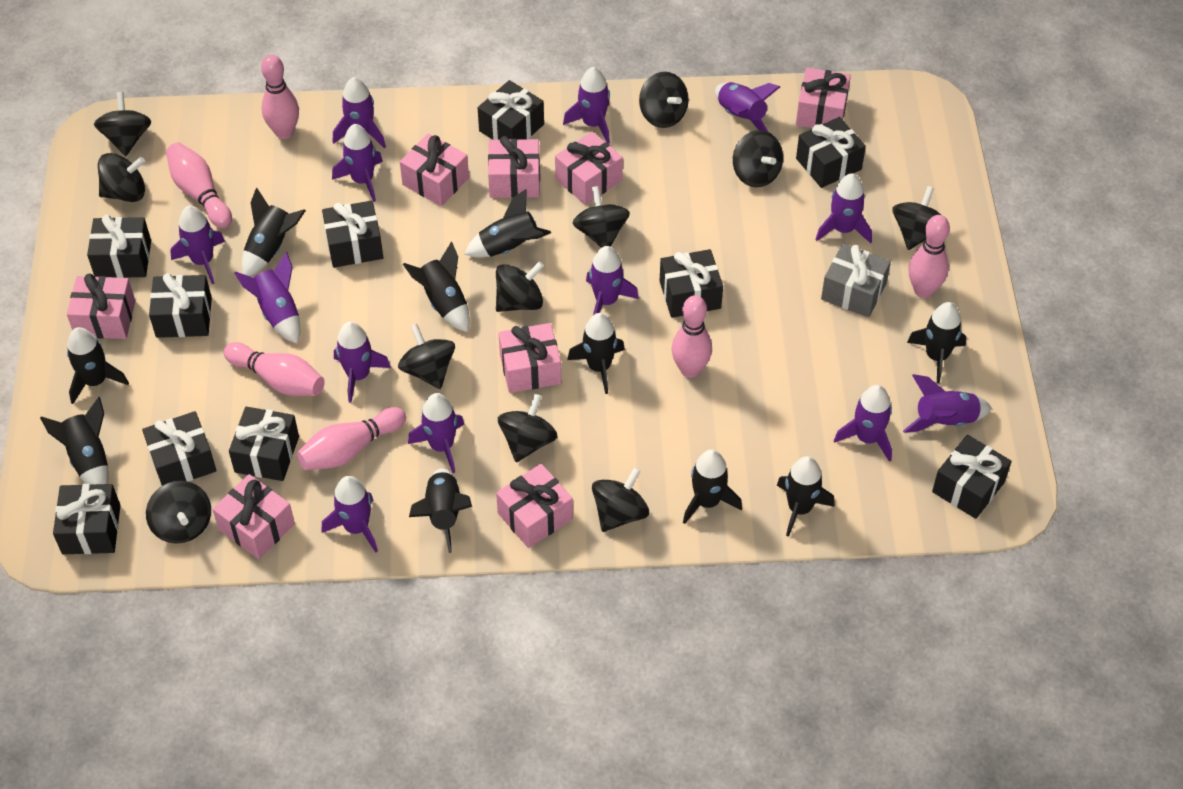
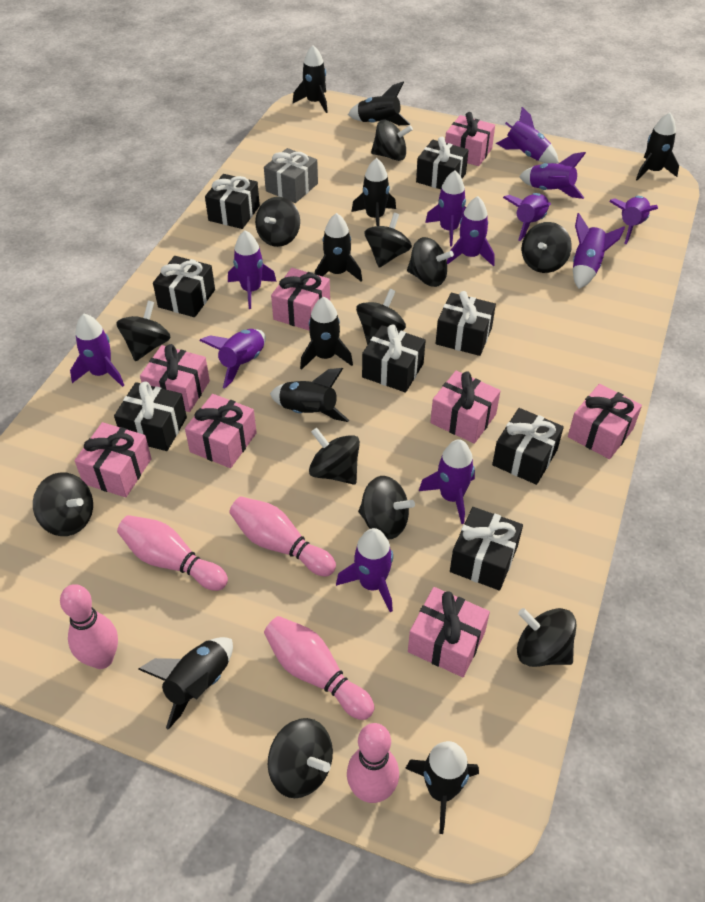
black gift: 10 -> 8
black rocket: 10 -> 9
black spinning top: 11 -> 12
pink bowling pin: 6 -> 5
purple rocket: 13 -> 12

